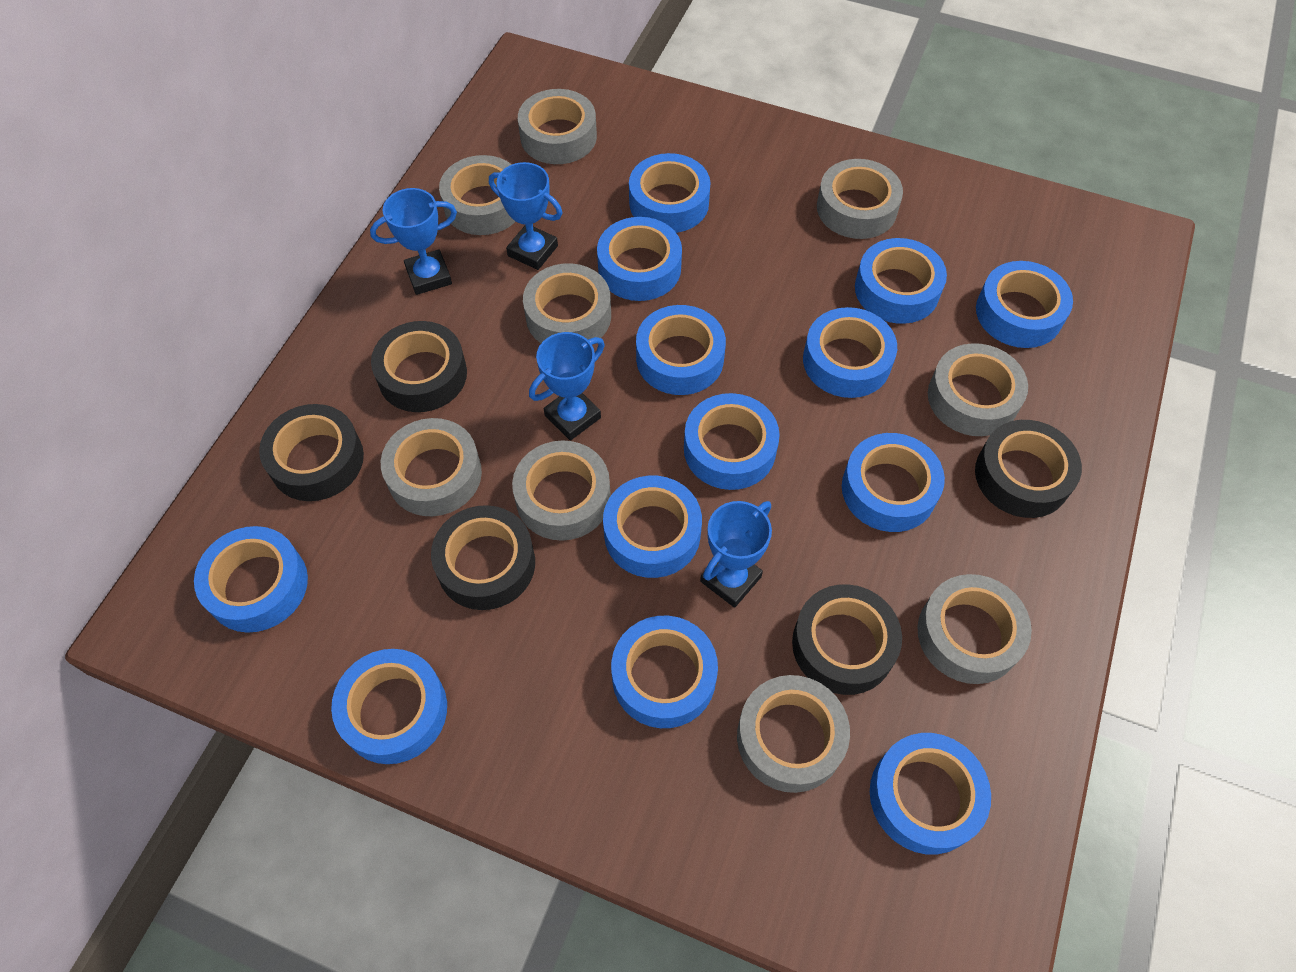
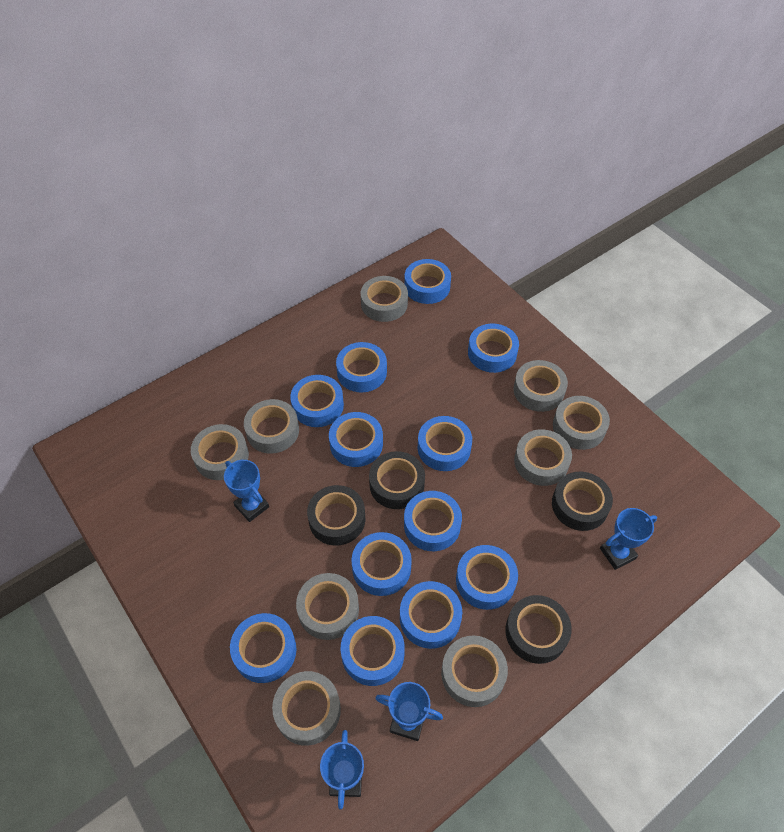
black tape: 5 -> 4
blue tape: 13 -> 12

